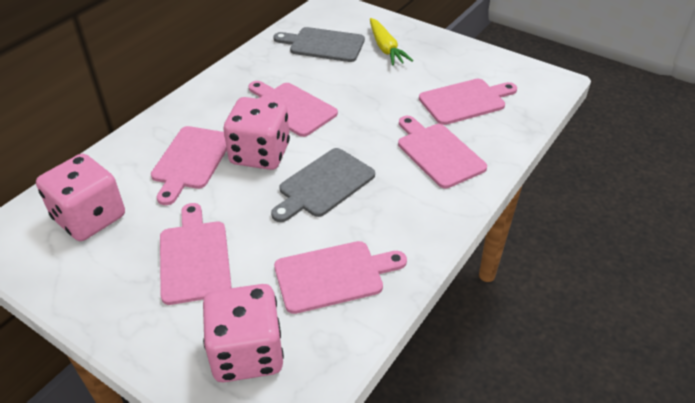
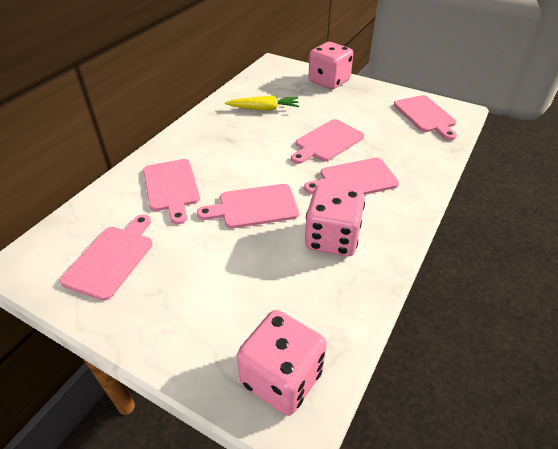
grey cutting board: 2 -> 0

